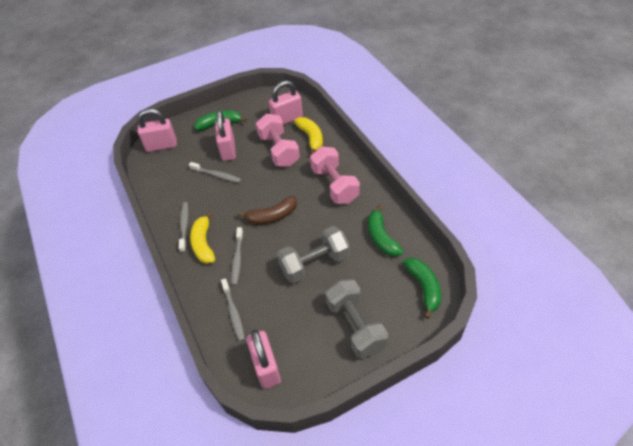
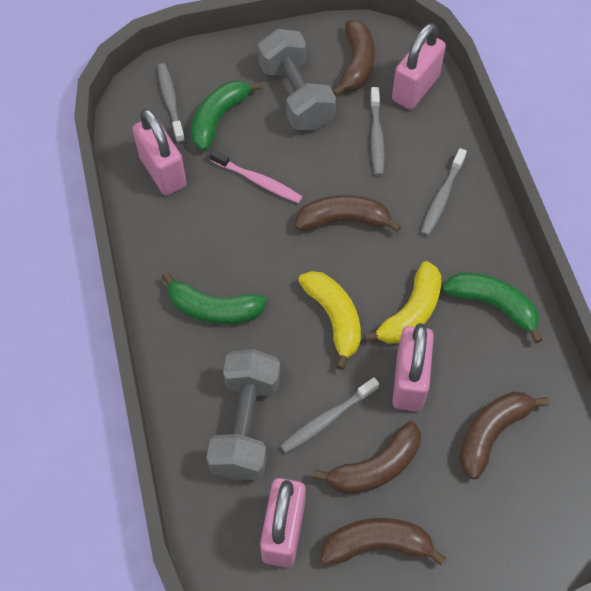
brown banana: 1 -> 5
pink dumbbell: 2 -> 0
pink toothbrush: 0 -> 1

